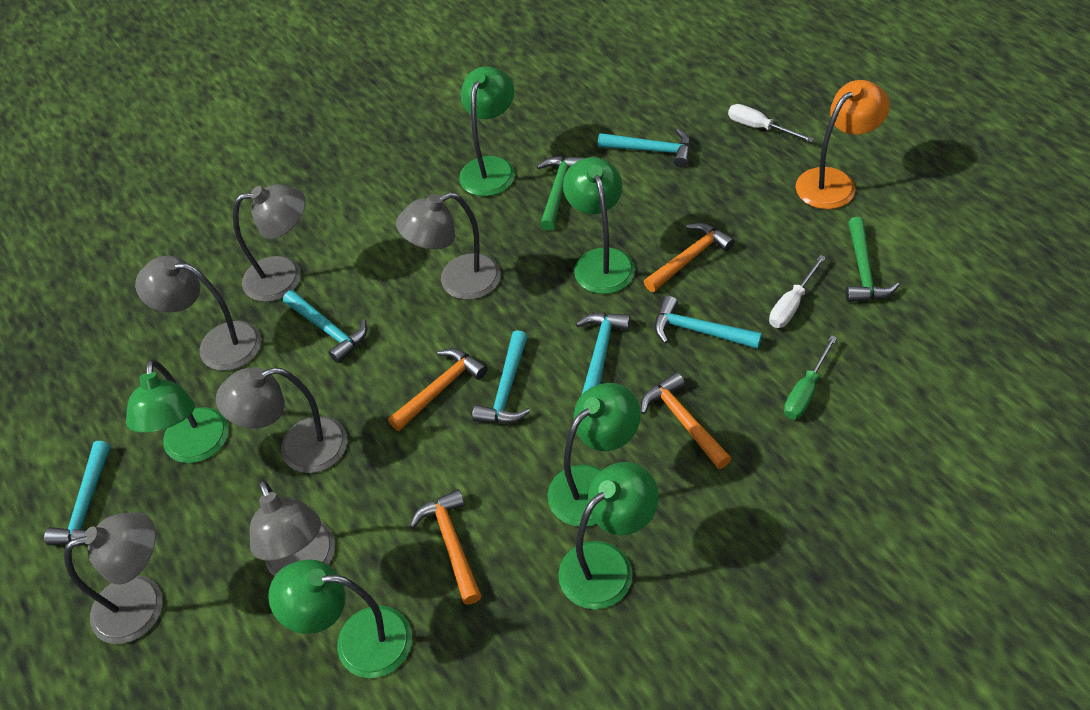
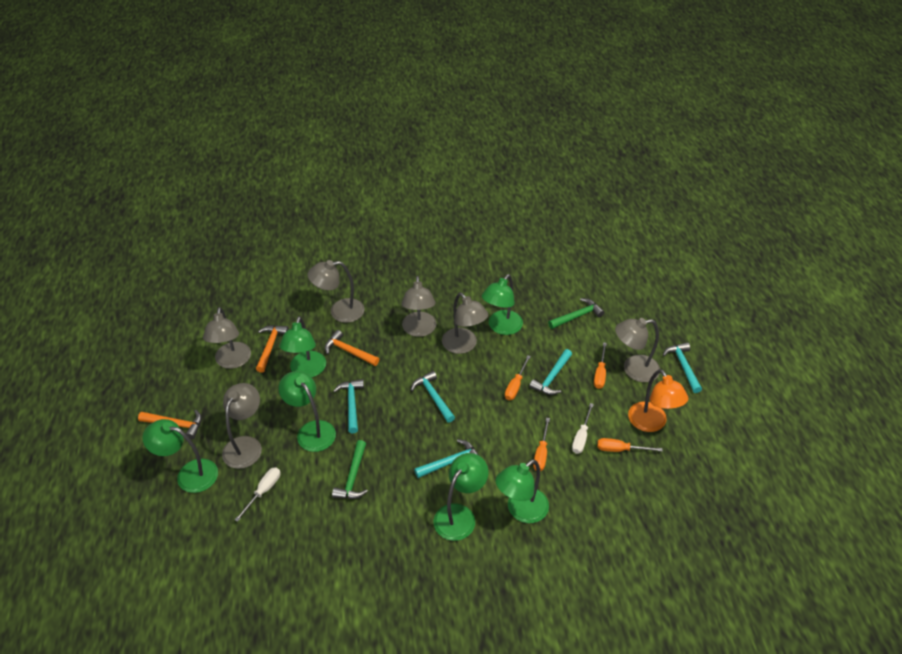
green screwdriver: 1 -> 0
orange hammer: 4 -> 3
orange screwdriver: 0 -> 4
turquoise hammer: 6 -> 5

